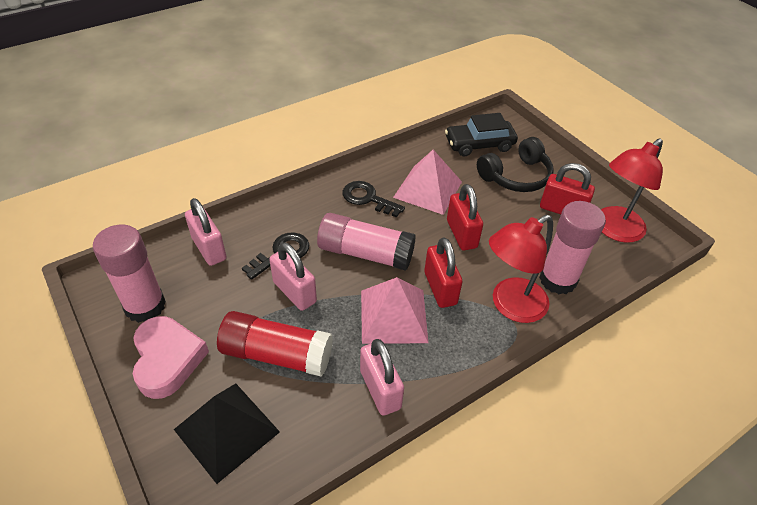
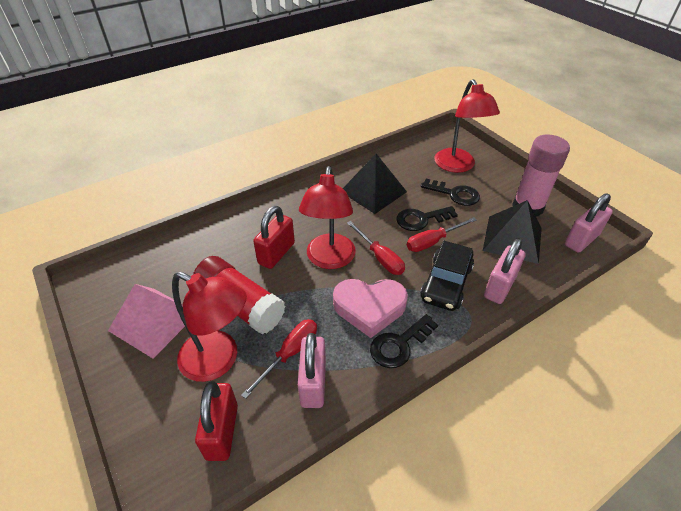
black headphones: 1 -> 0
black key: 2 -> 3
black pyramid: 1 -> 2
pink glue stick: 3 -> 1
pink pyramid: 2 -> 1
red lamp: 2 -> 3
red padlock: 3 -> 2
red screwdriver: 0 -> 3

